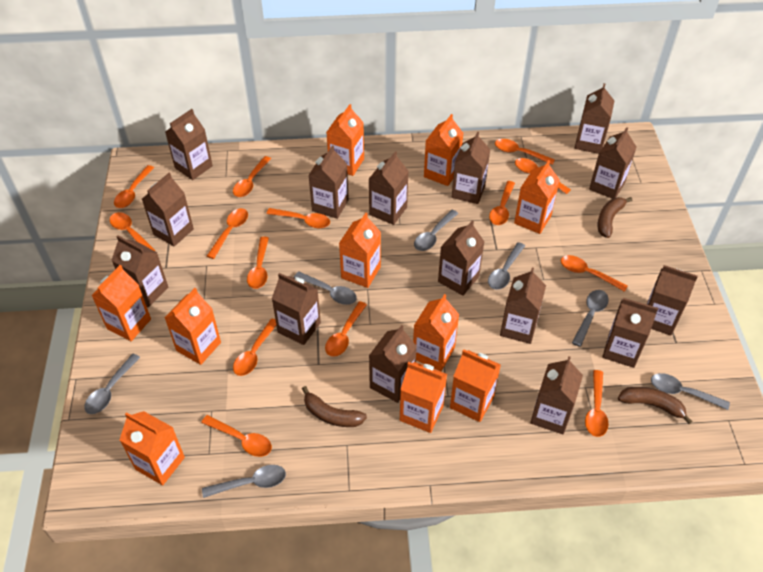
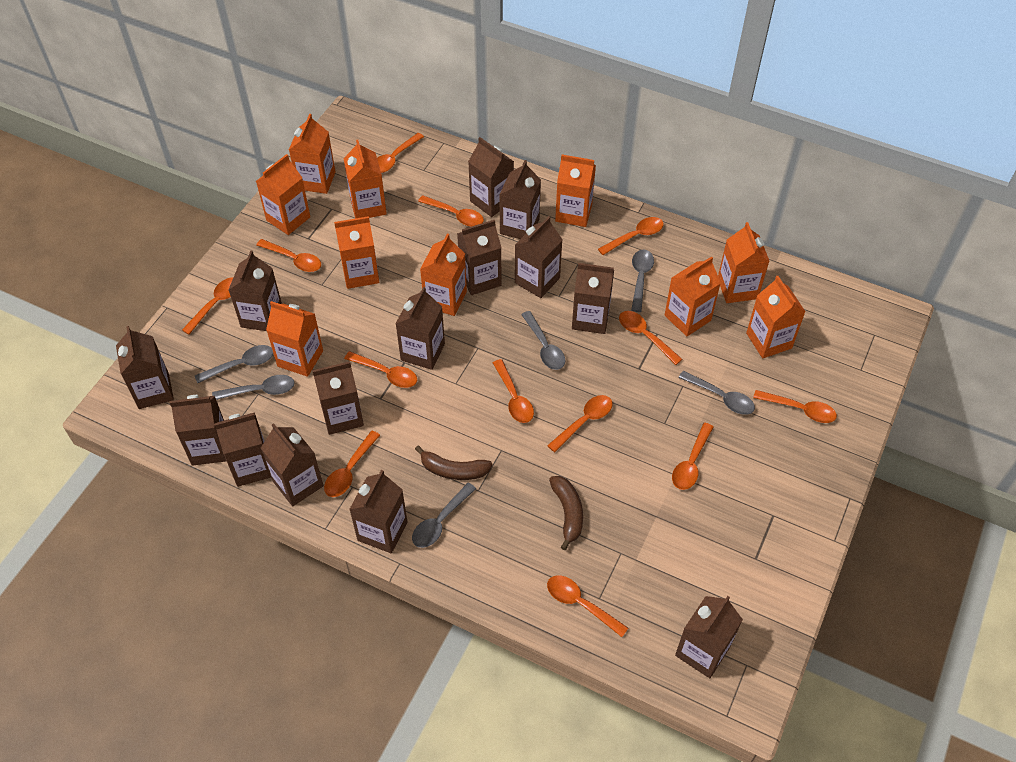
brown banana: 3 -> 2
brown carton: 15 -> 14
grey spoon: 7 -> 6
orange spoon: 14 -> 13

